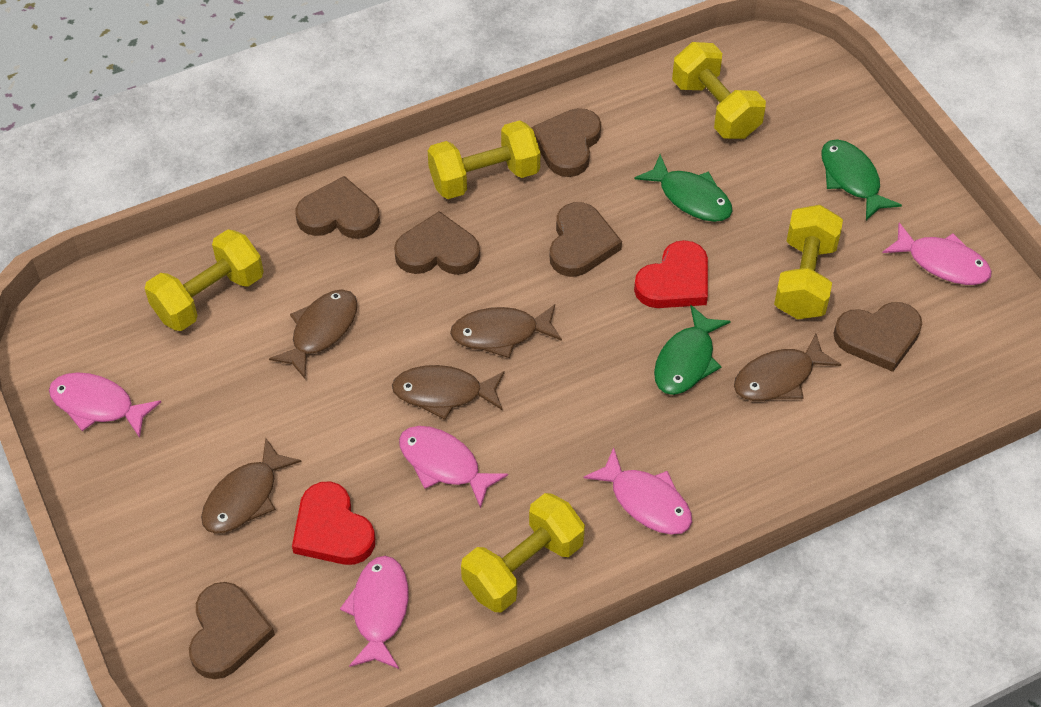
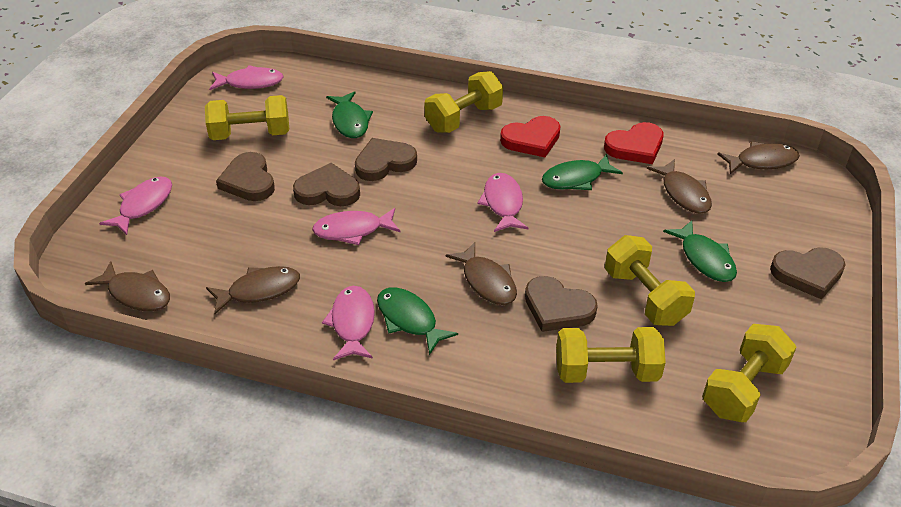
brown heart: 6 -> 5
green fish: 3 -> 4

